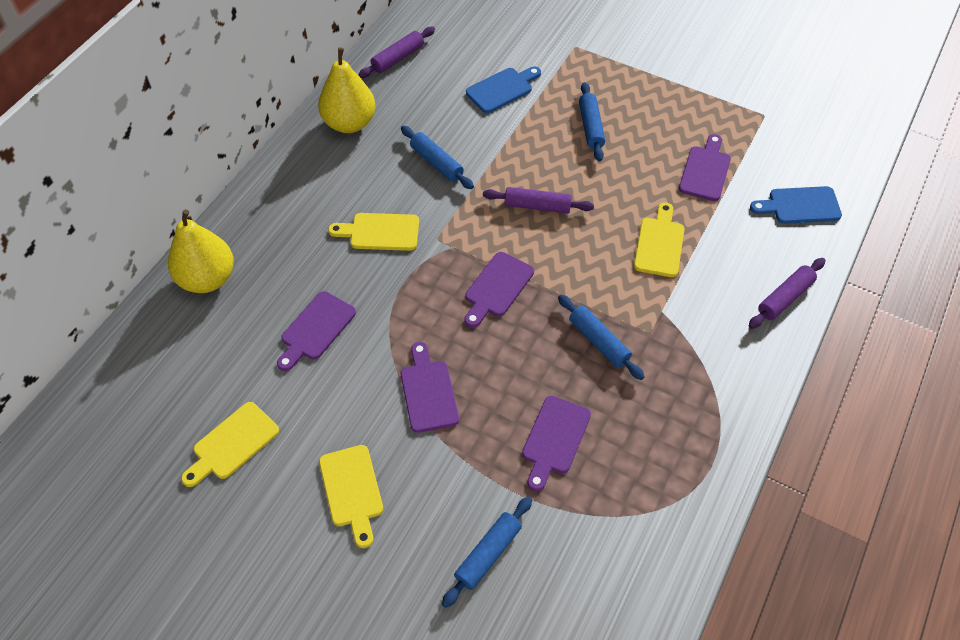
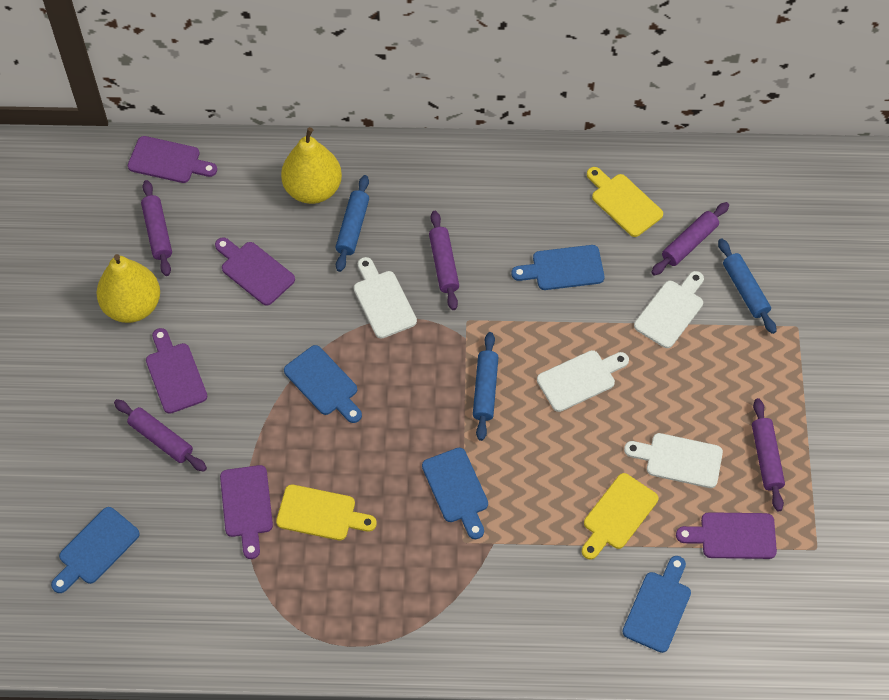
blue cutting board: 2 -> 5
blue rolling pin: 4 -> 3
purple rolling pin: 3 -> 5
white cutting board: 0 -> 4
yellow cutting board: 4 -> 3

